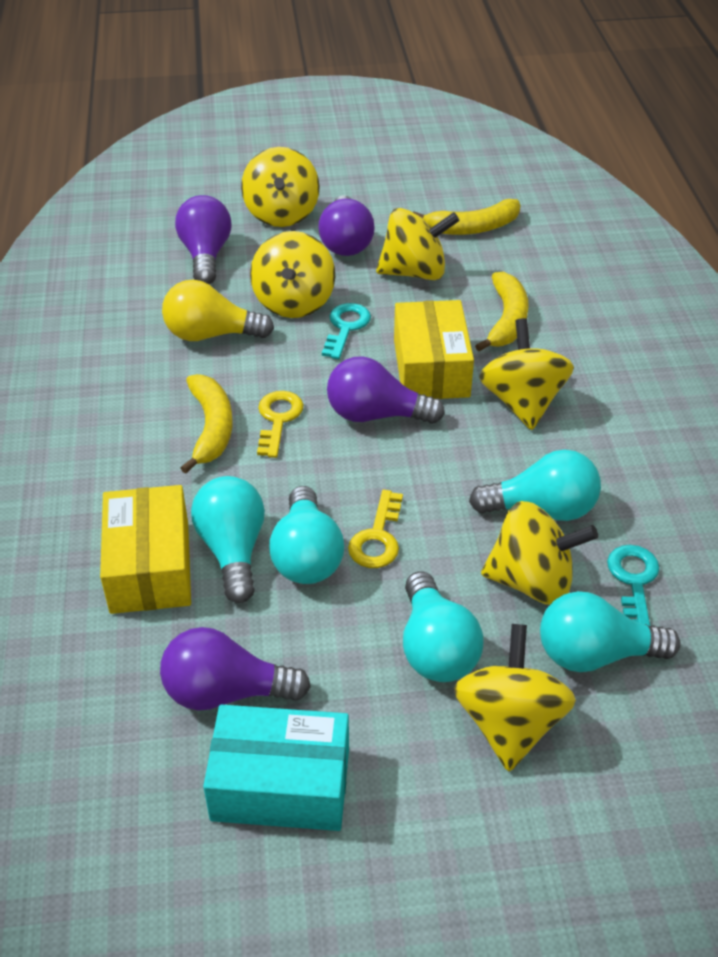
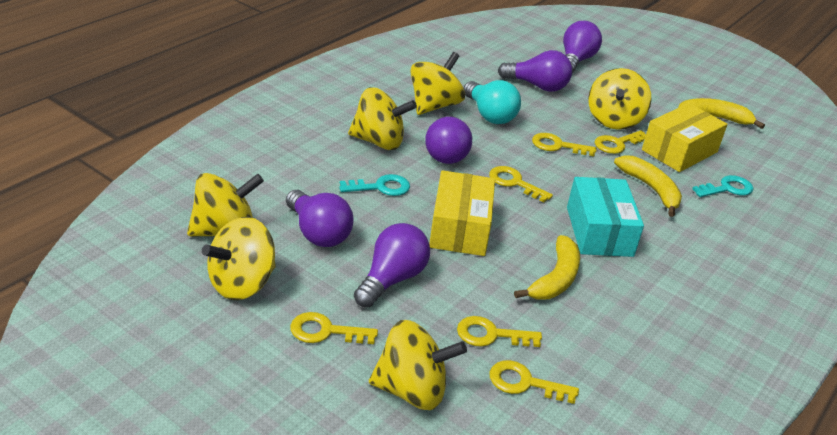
purple light bulb: 4 -> 5
turquoise light bulb: 5 -> 1
yellow key: 2 -> 6
yellow light bulb: 1 -> 0

